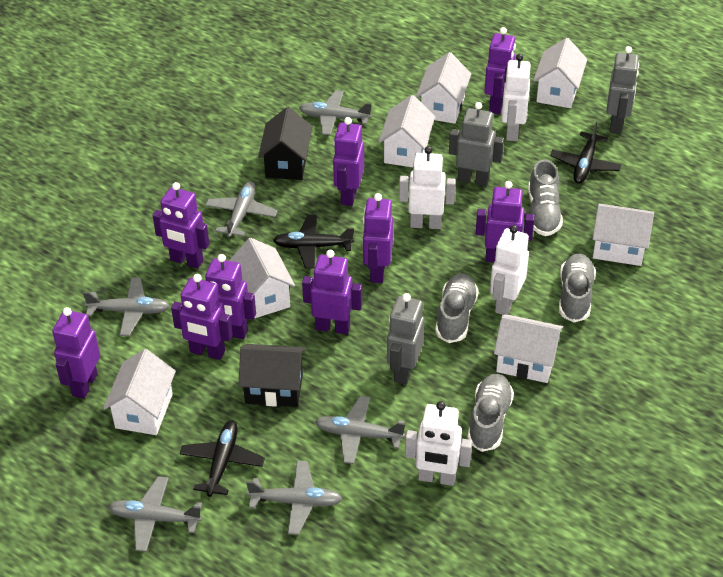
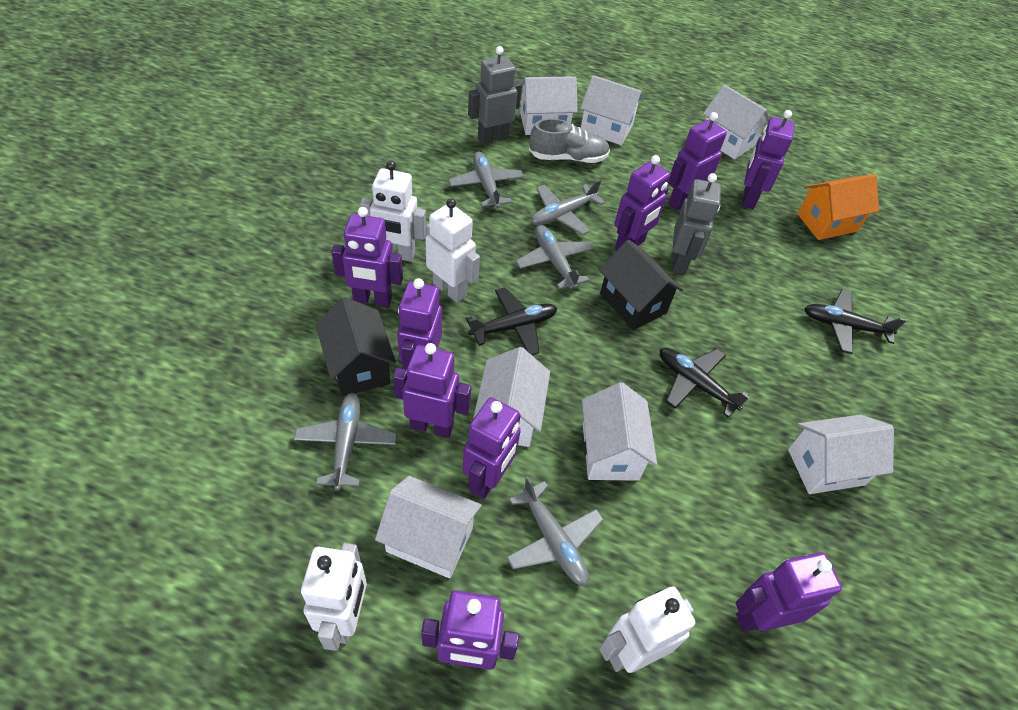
grey plane: 6 -> 5
grey robot: 3 -> 2
grey shoe: 4 -> 1
orange house: 0 -> 1

